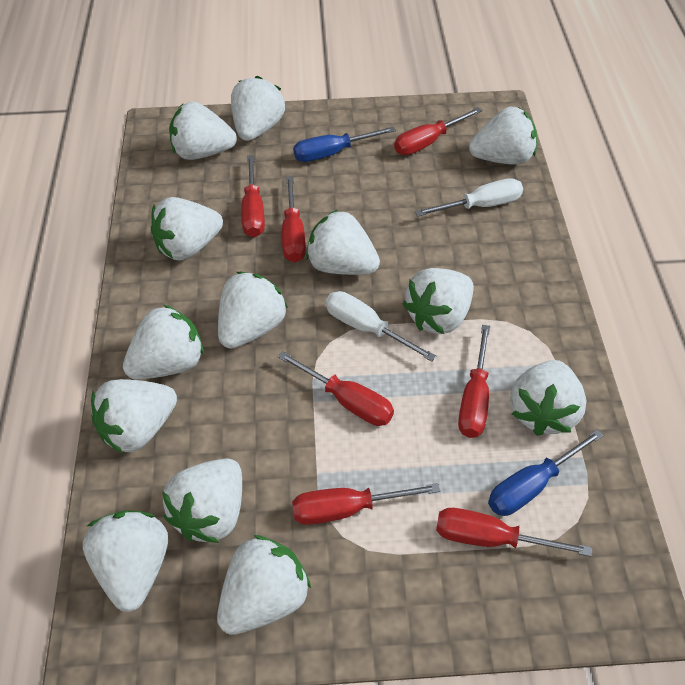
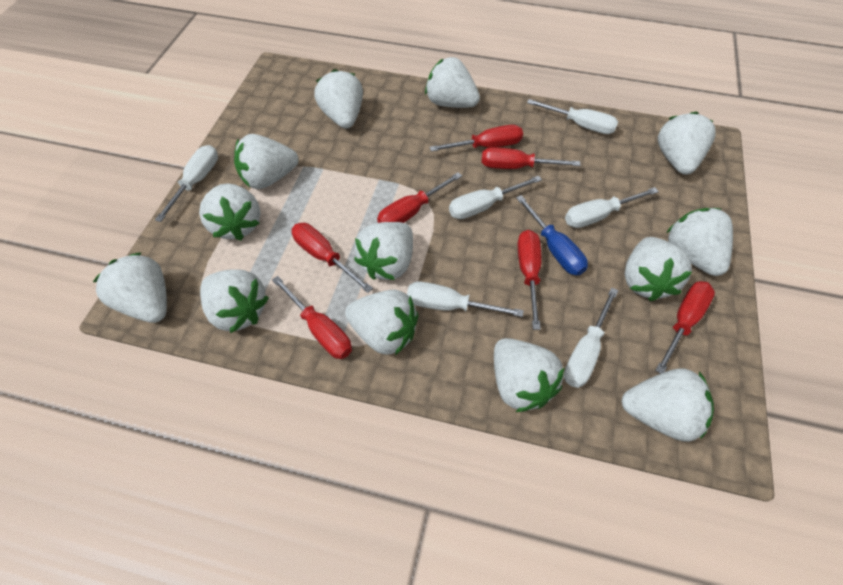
blue screwdriver: 2 -> 1
white screwdriver: 2 -> 6

